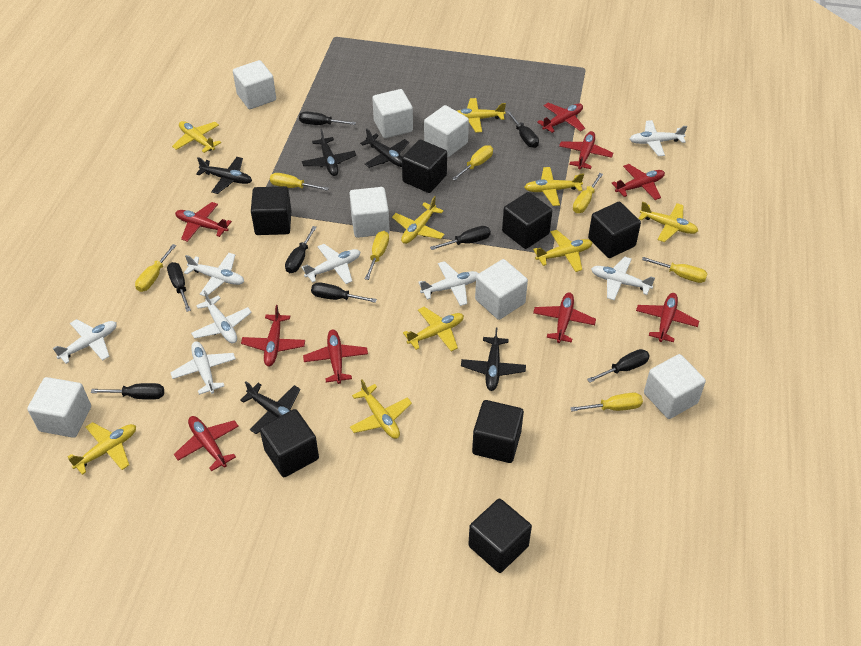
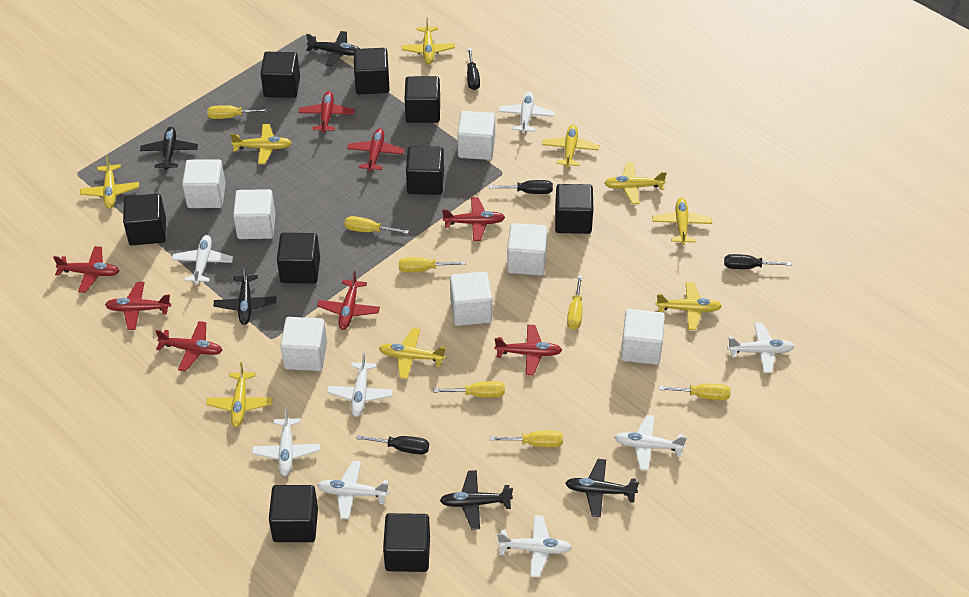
black cube: 7 -> 9
black screwdriver: 8 -> 4
red plane: 9 -> 8

